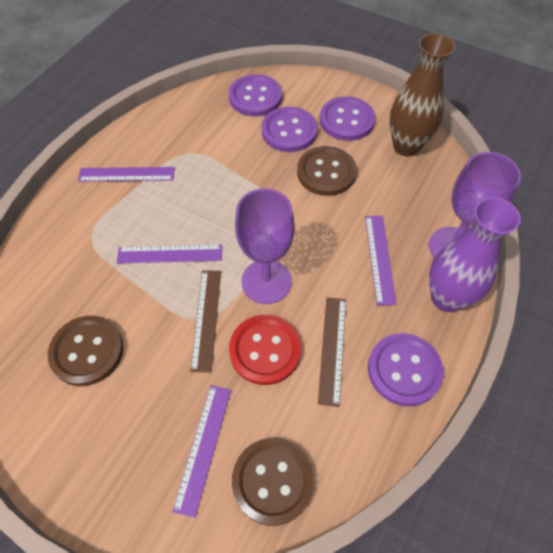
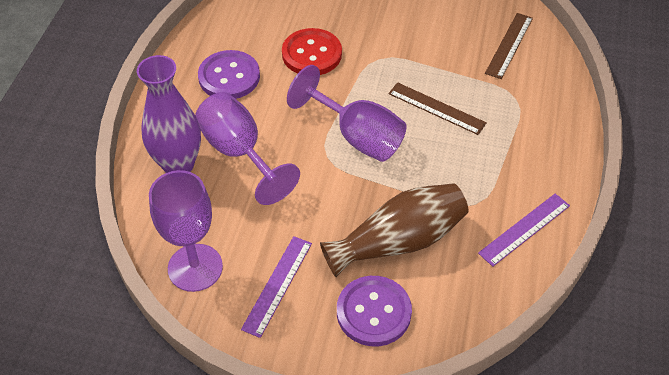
brown button: 3 -> 0
purple button: 4 -> 2
purple goblet: 2 -> 3
purple ruler: 4 -> 2

